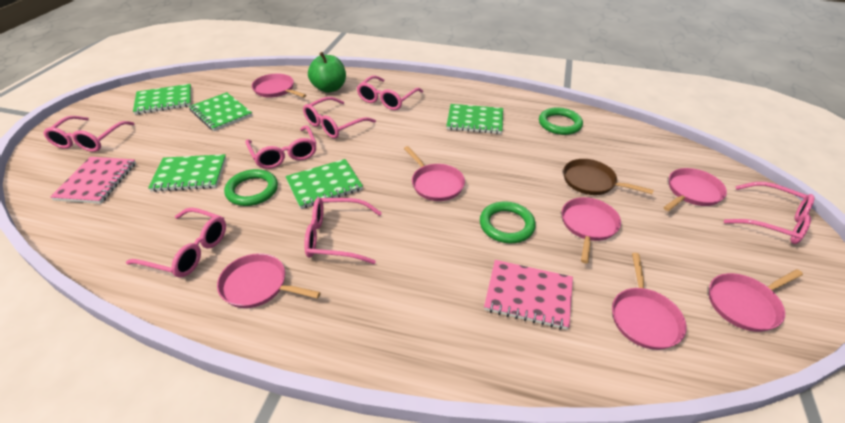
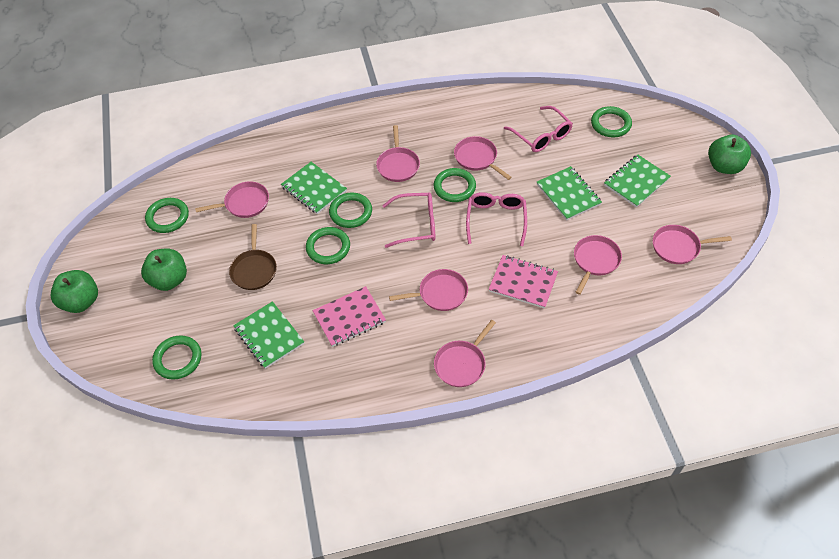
green apple: 1 -> 3
green notebook: 5 -> 4
green ring: 3 -> 6
pink glasses: 7 -> 3

